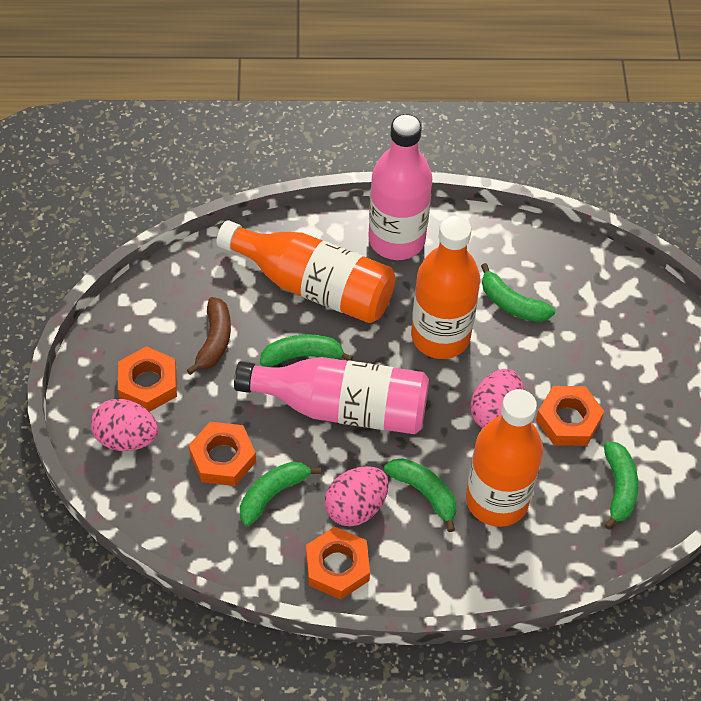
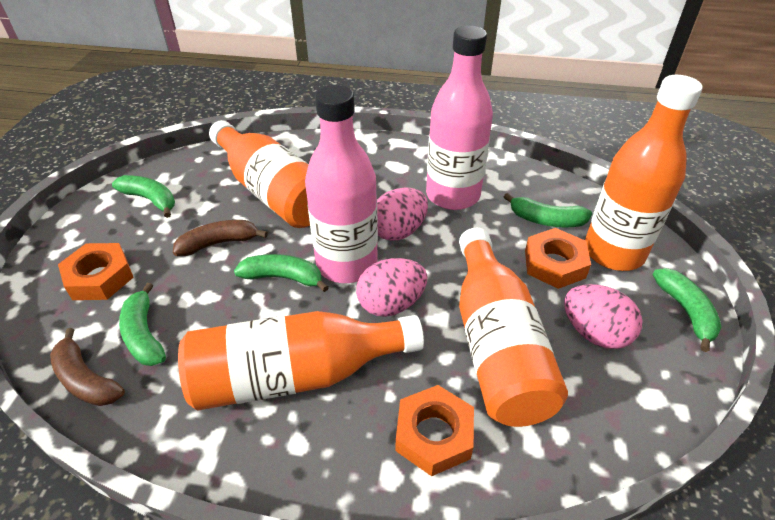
brown banana: 1 -> 2
orange bottle: 3 -> 4
orange nut: 4 -> 3

